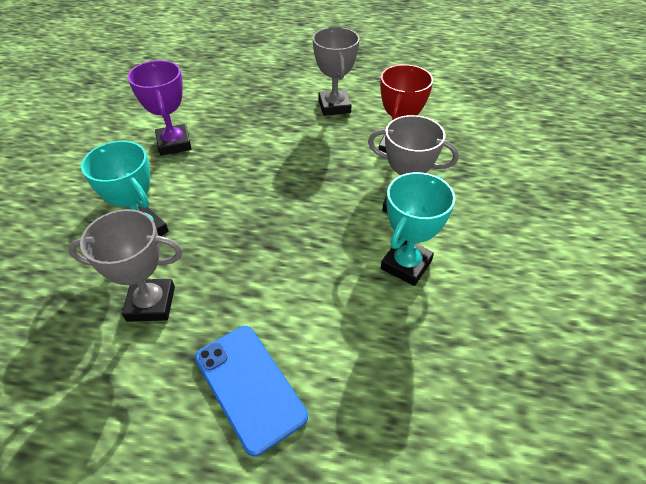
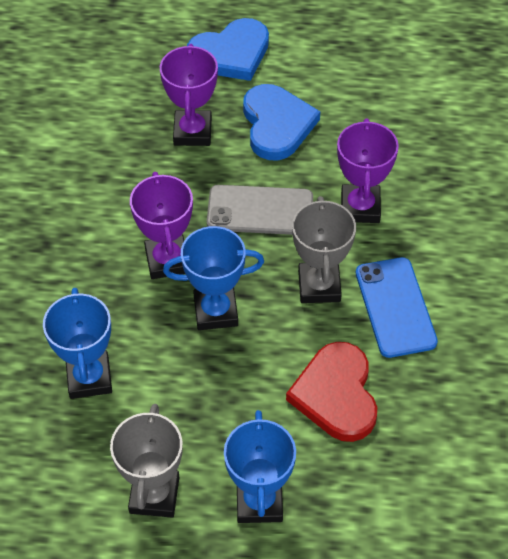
blue heart: 0 -> 2
blue trophy: 0 -> 3
grey phone: 0 -> 1
grey trophy: 3 -> 2
purple trophy: 1 -> 3
red heart: 0 -> 1
red trophy: 1 -> 0
turquoise trophy: 2 -> 0

